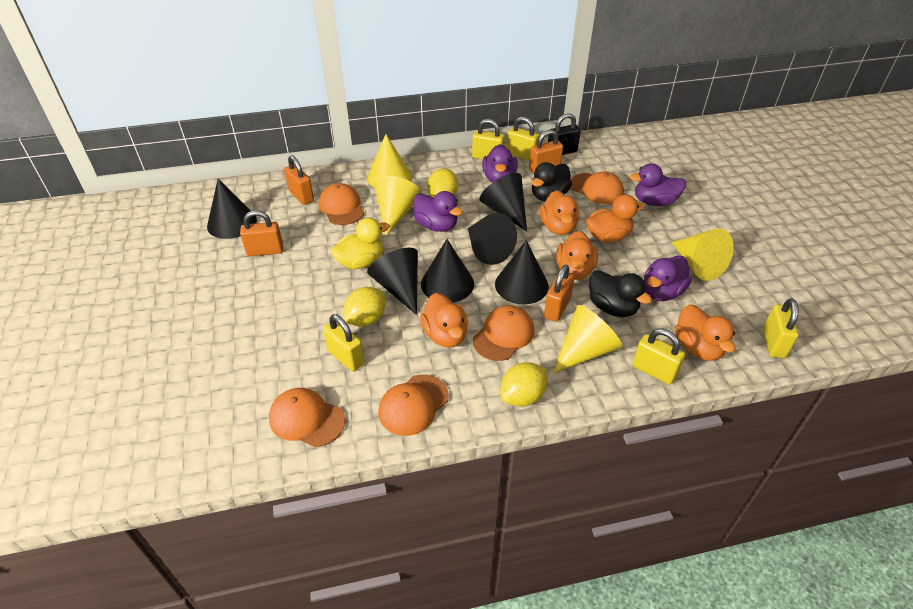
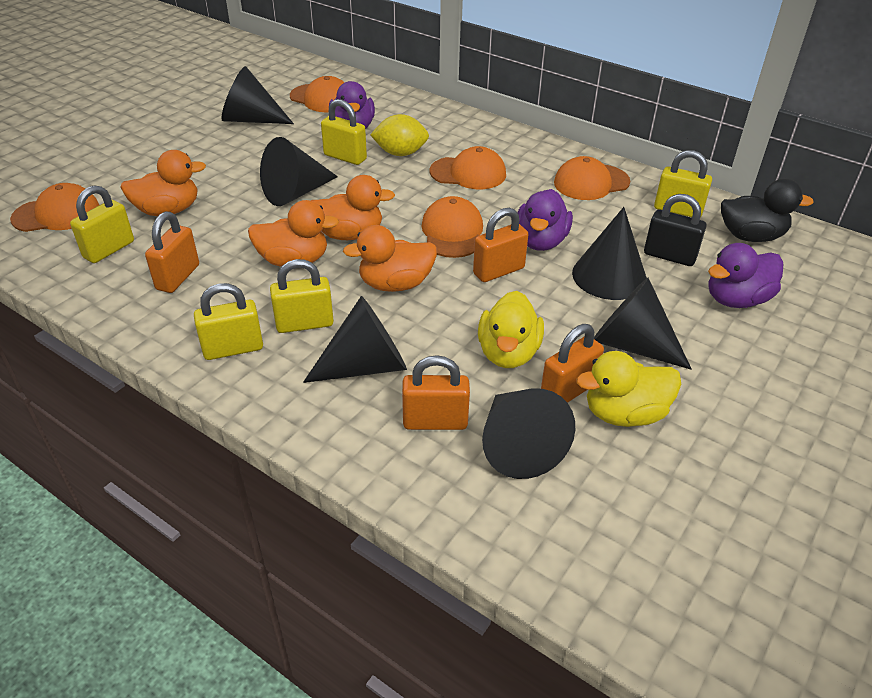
black duck: 2 -> 1
orange duck: 5 -> 4
purple duck: 4 -> 3
yellow cone: 4 -> 0
yellow duck: 1 -> 2
yellow lemon: 3 -> 1

